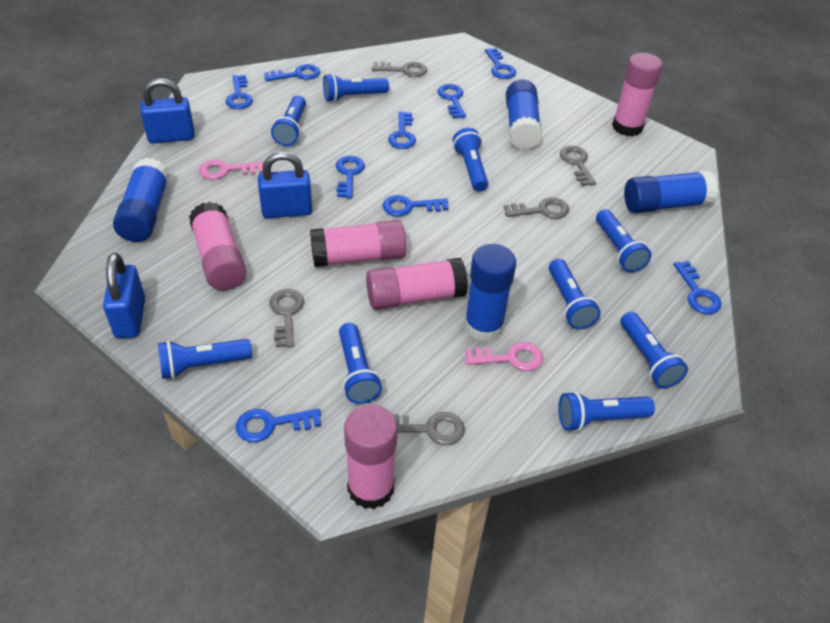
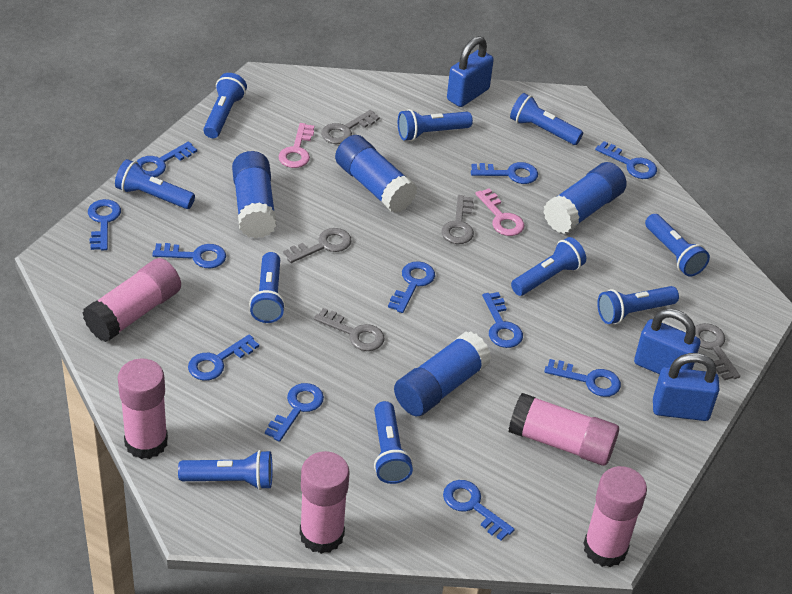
blue flashlight: 9 -> 10
blue key: 9 -> 11

